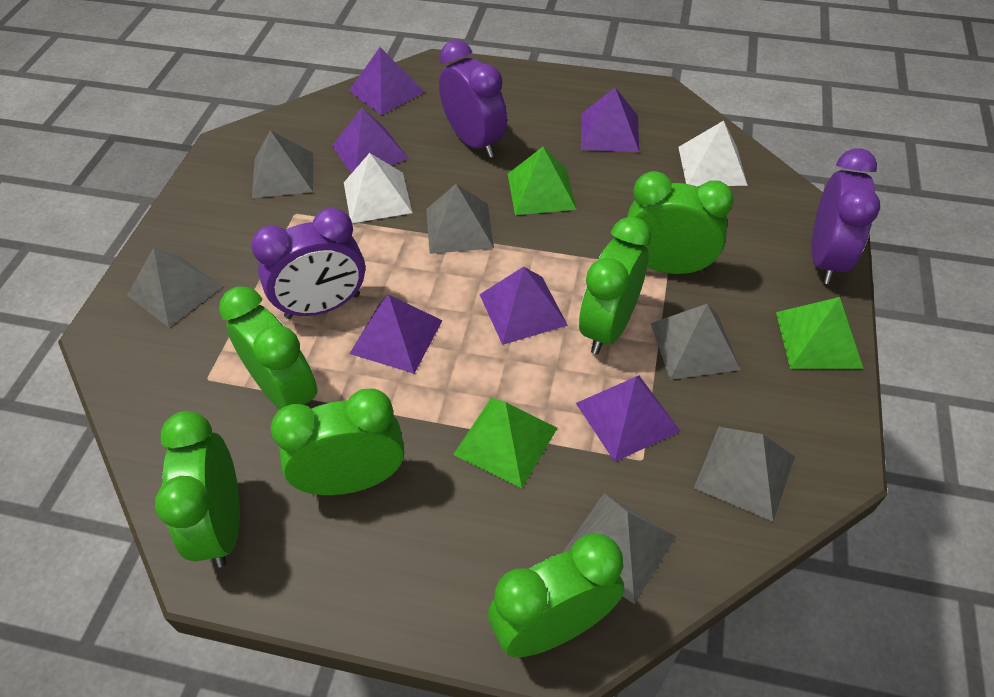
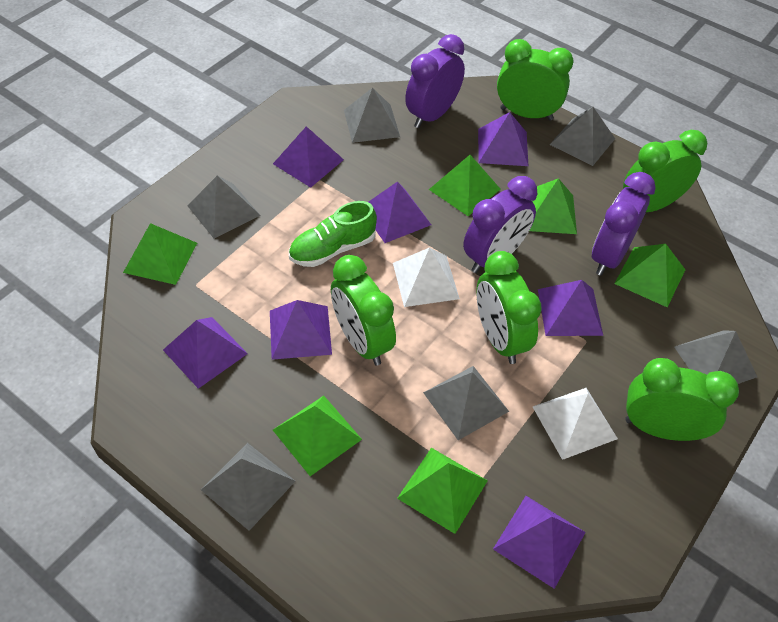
green clock: 6 -> 5
green pyramid: 3 -> 6
green shoe: 0 -> 1
purple pyramid: 6 -> 7

